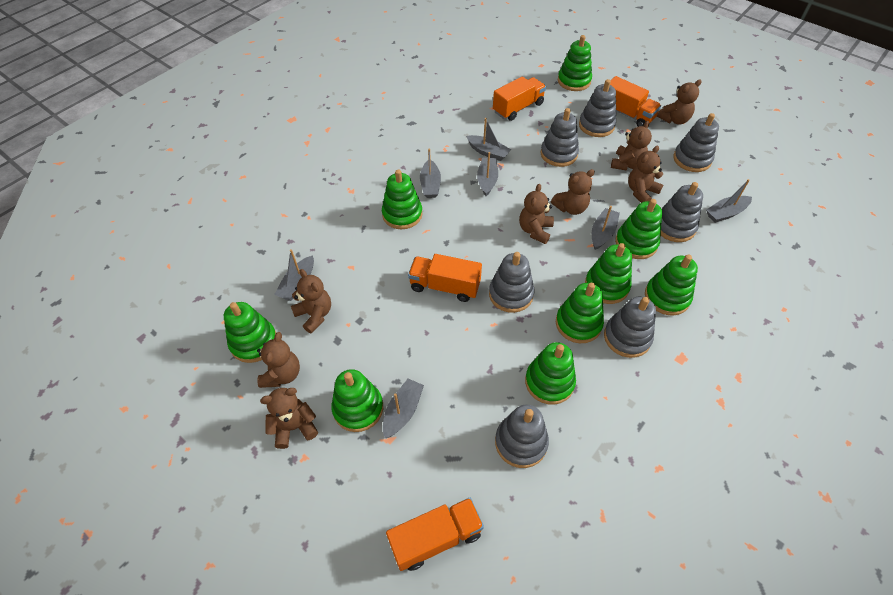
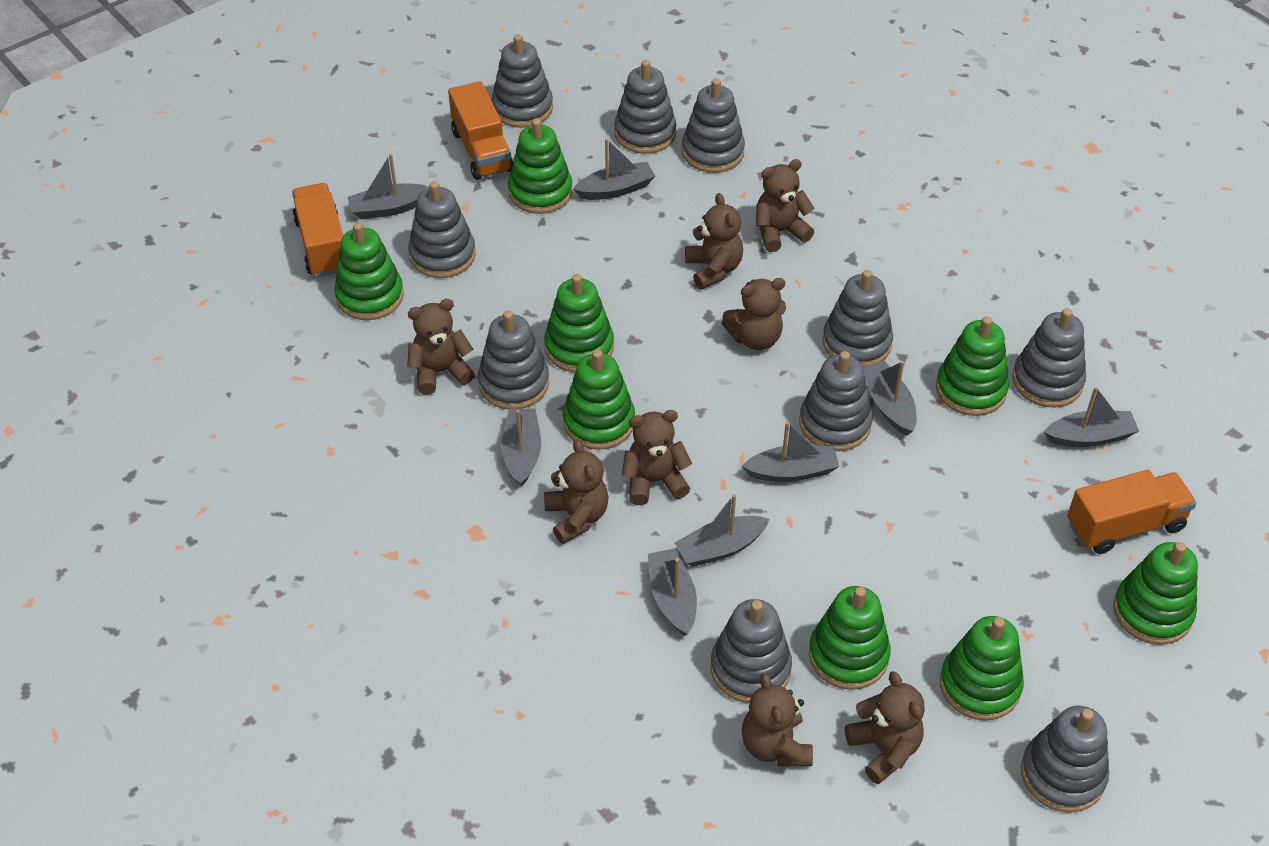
green stacking toy: 9 -> 8
grey boat: 7 -> 8
grey stacking toy: 7 -> 10
orange truck: 4 -> 3

